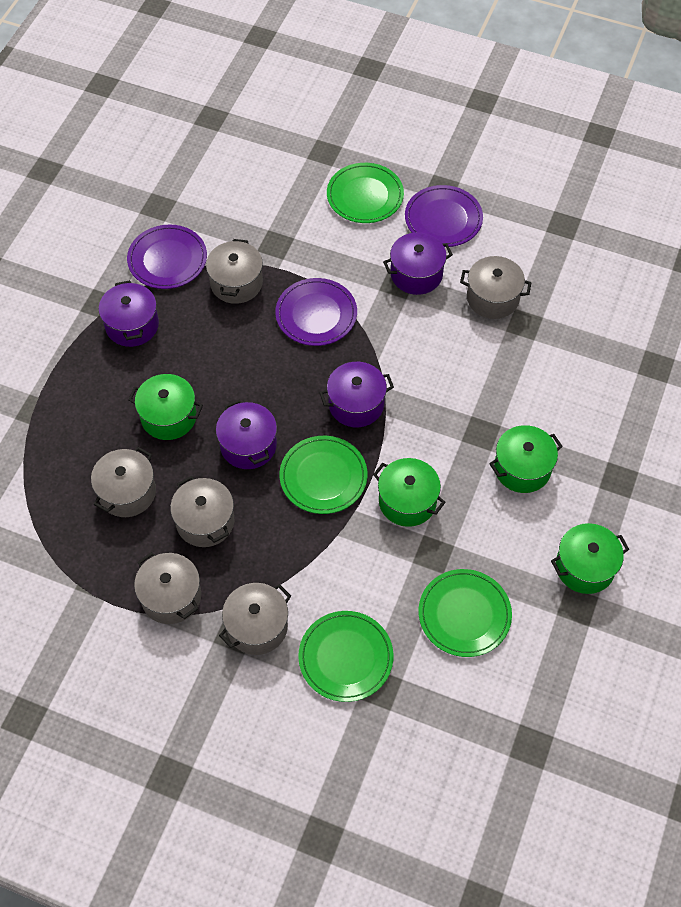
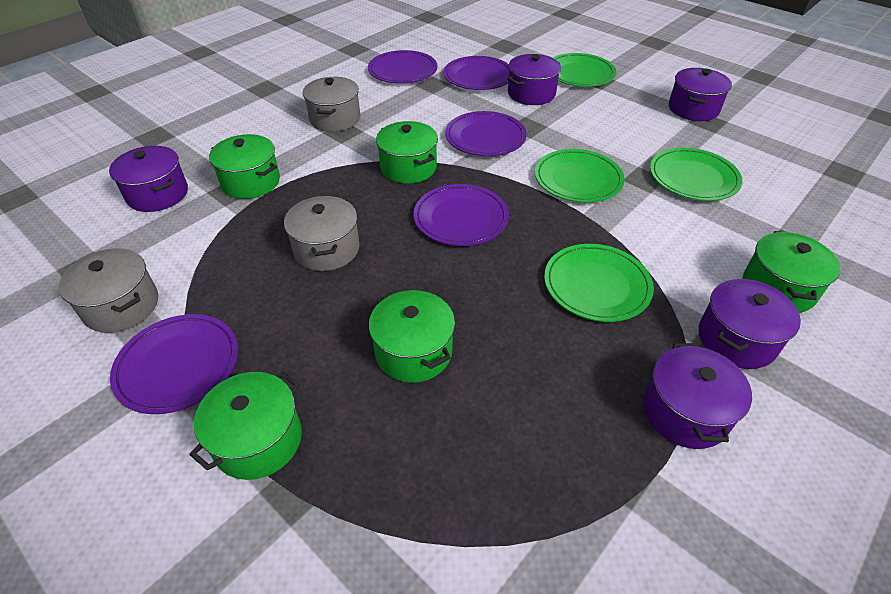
green pot: 4 -> 5
grey pot: 6 -> 3
purple plate: 3 -> 5
purple pot: 4 -> 5

